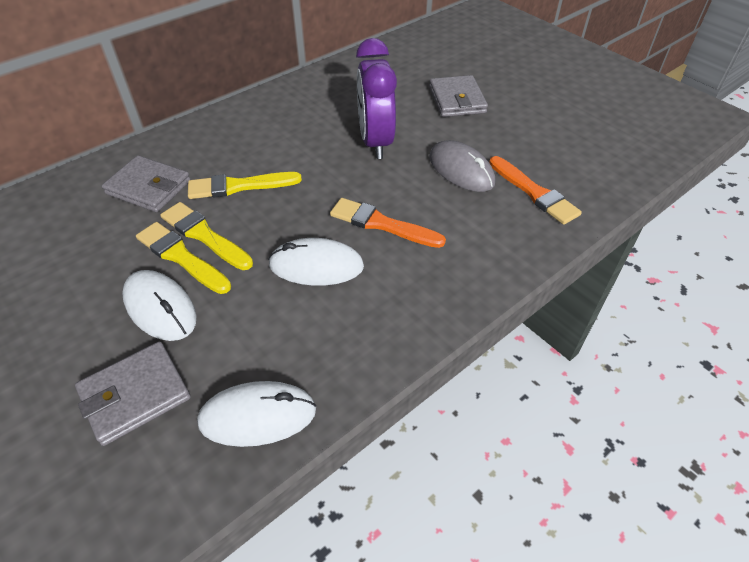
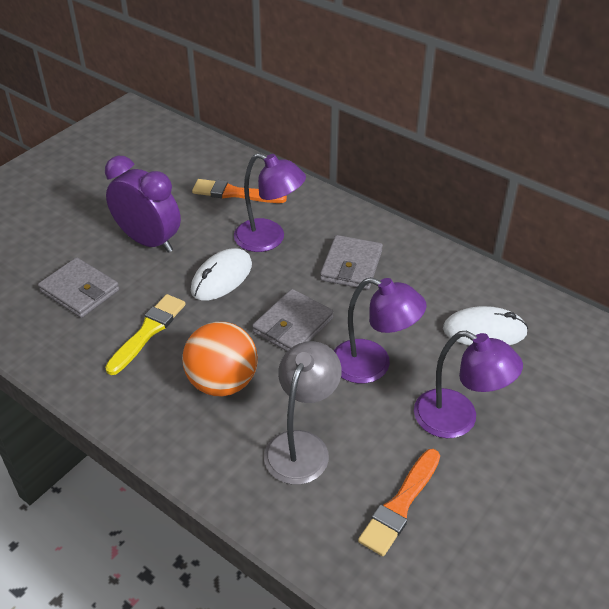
grey lamp: 0 -> 1
grey mouse: 1 -> 0
orange ball: 0 -> 1
purple lamp: 0 -> 3
white mouse: 3 -> 2
yellow brush: 3 -> 1

